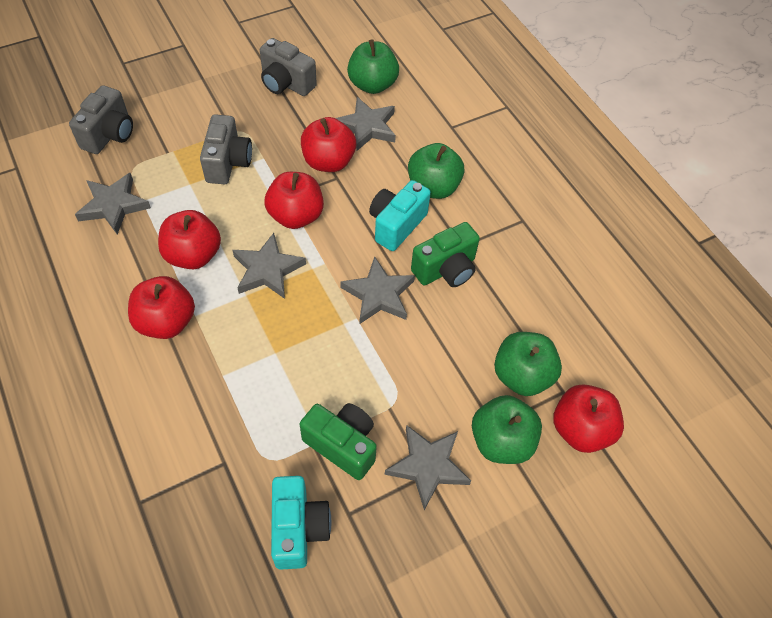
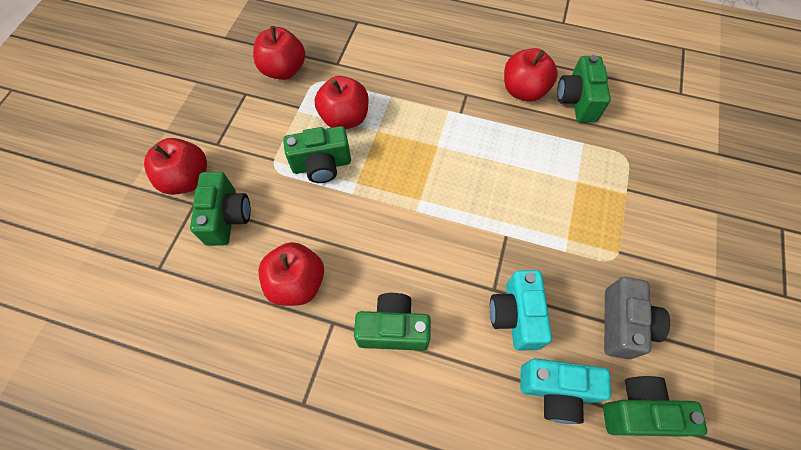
green apple: 4 -> 0
green camera: 2 -> 5
grey camera: 3 -> 1
grey star: 5 -> 0

